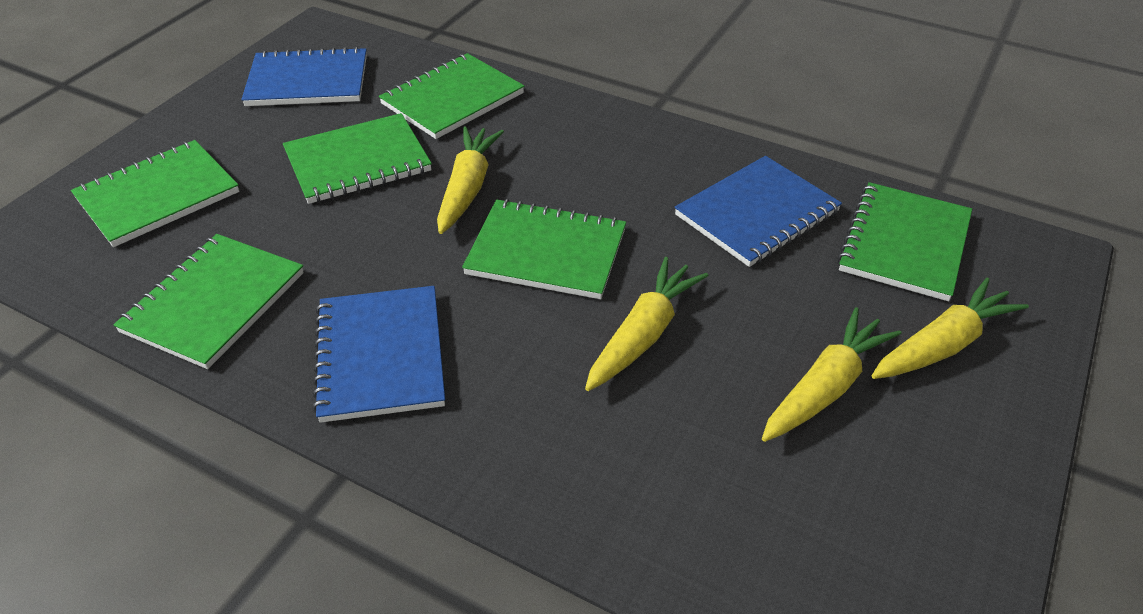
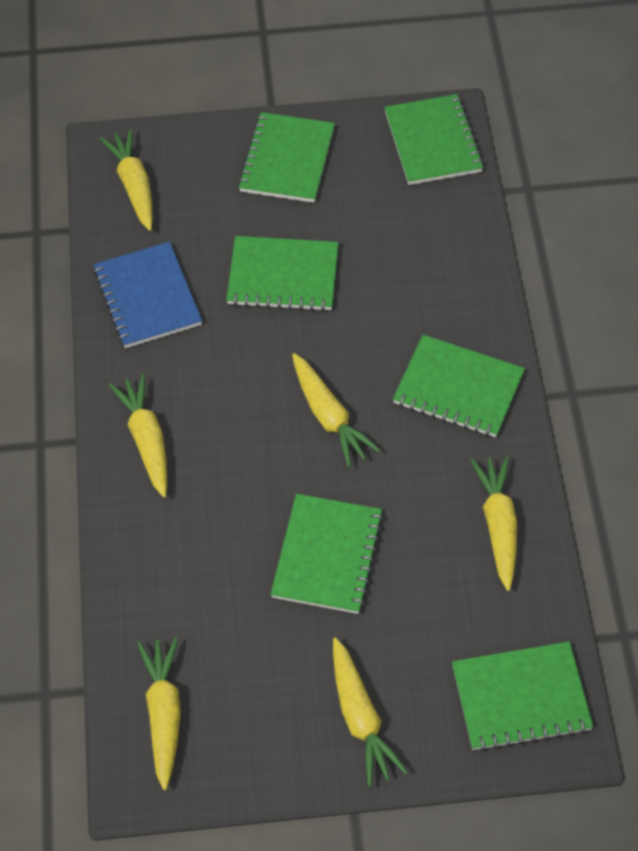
blue notebook: 3 -> 1
yellow carrot: 4 -> 6

